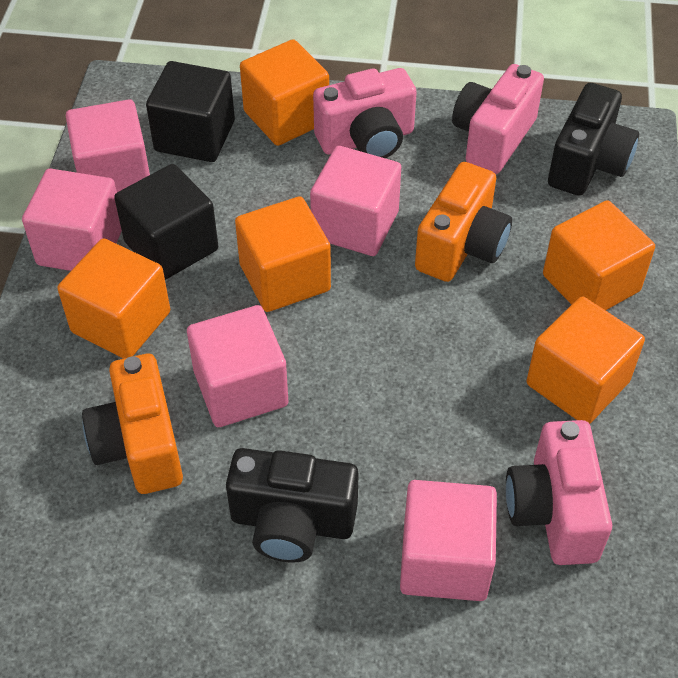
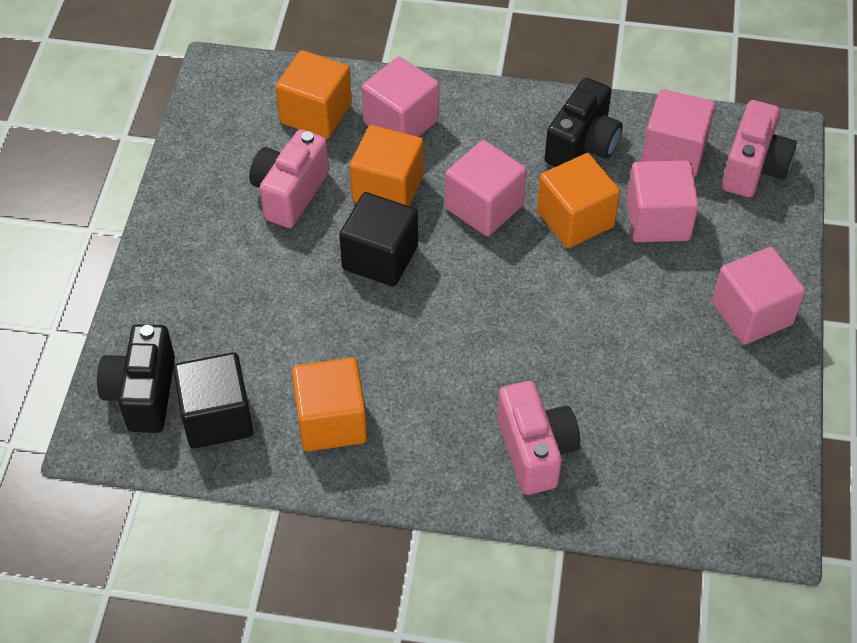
orange camera: 2 -> 0
orange cube: 5 -> 4

